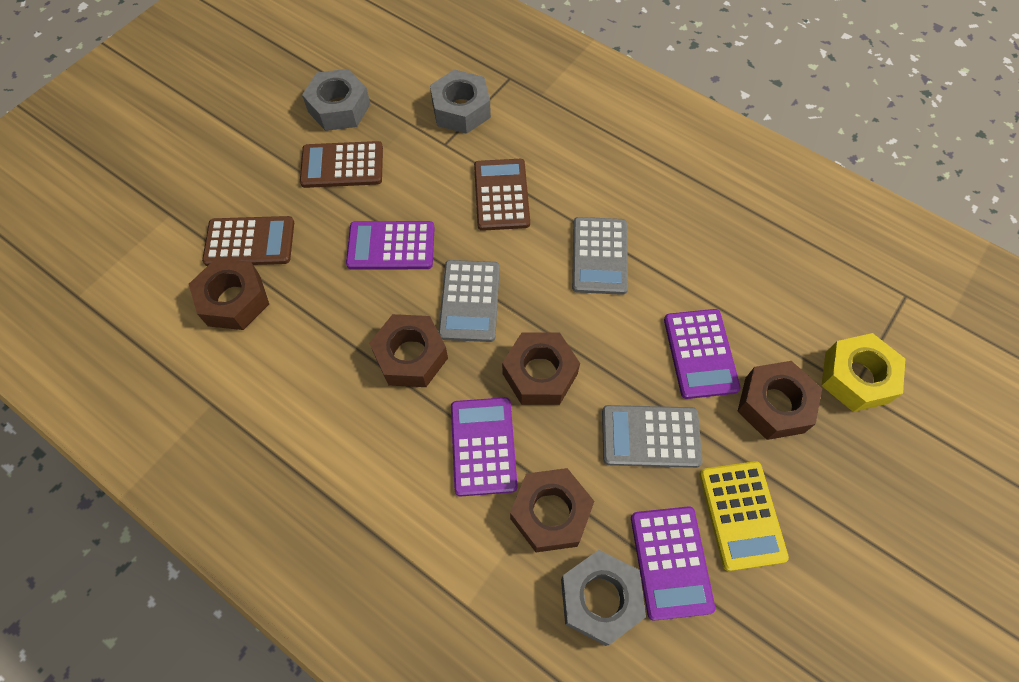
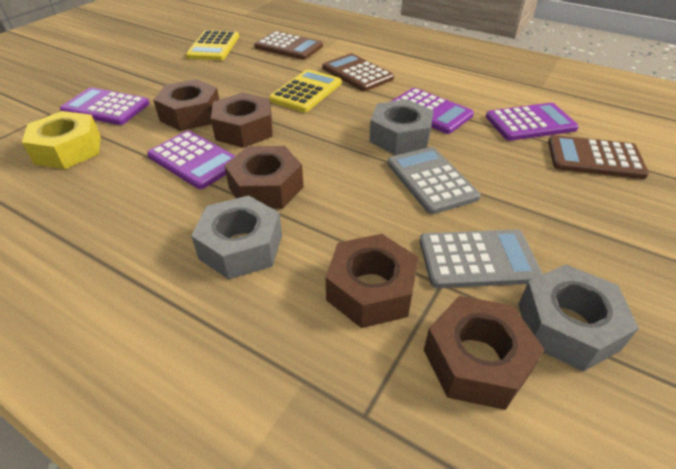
grey calculator: 3 -> 2
yellow calculator: 1 -> 2

